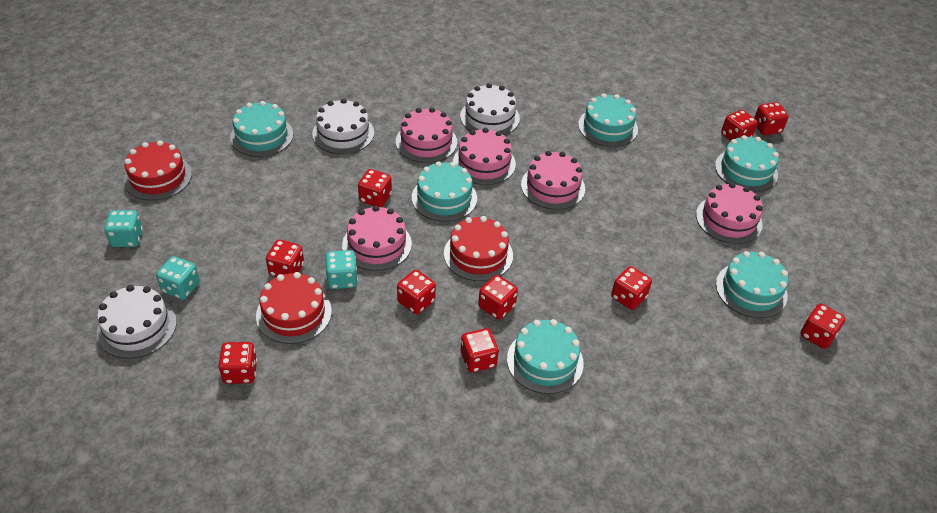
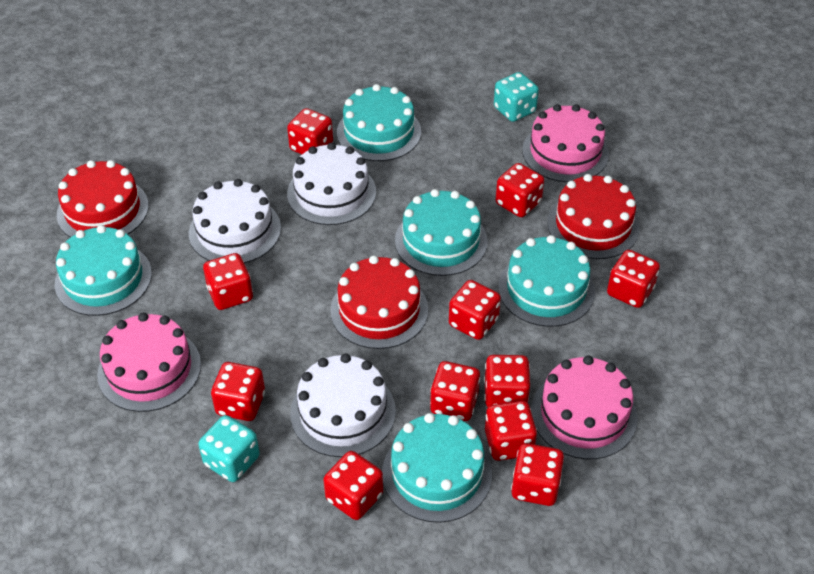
pink cake: 5 -> 3
red dice: 10 -> 11
turquoise cake: 6 -> 5
turquoise dice: 3 -> 2

